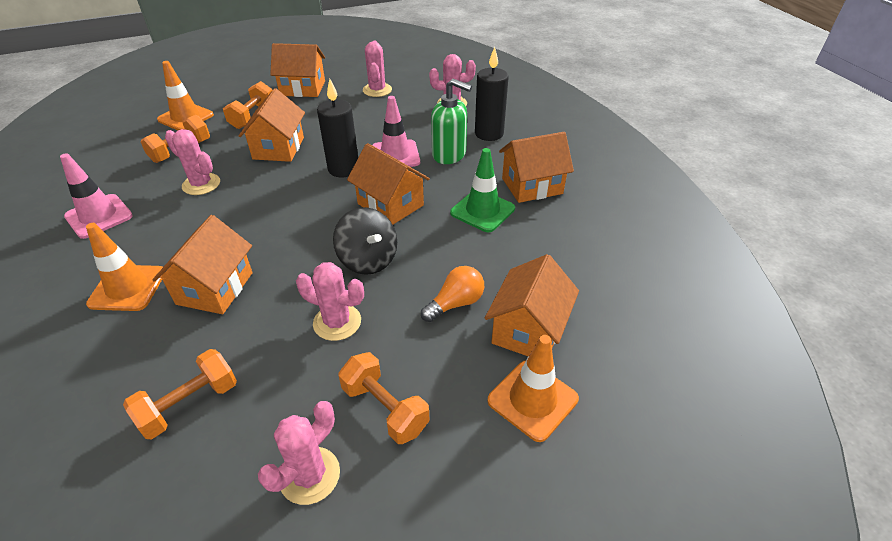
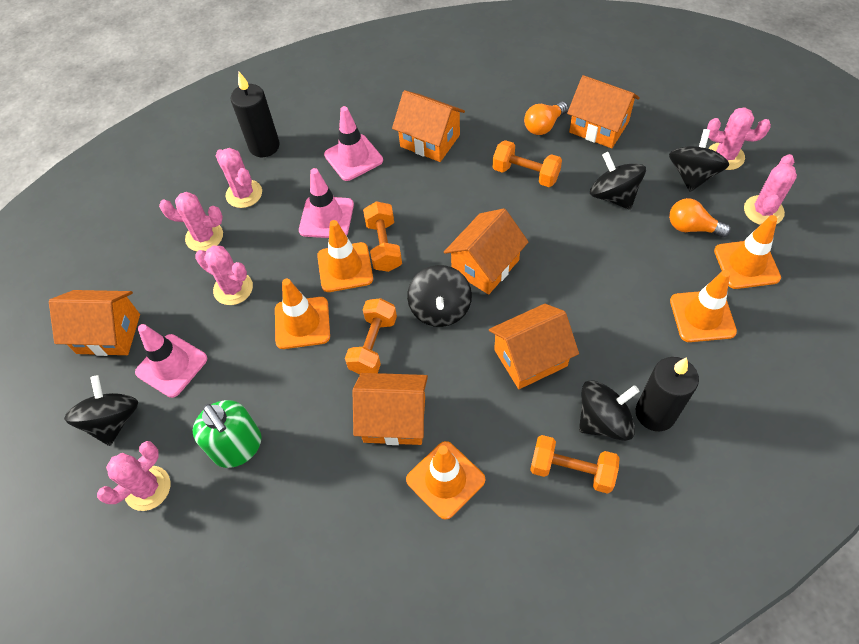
black spinning top: 1 -> 5
green traffic cone: 1 -> 0
orange light bulb: 1 -> 2
orange traffic cone: 3 -> 5
pink cactus: 5 -> 6
pink traffic cone: 2 -> 3

